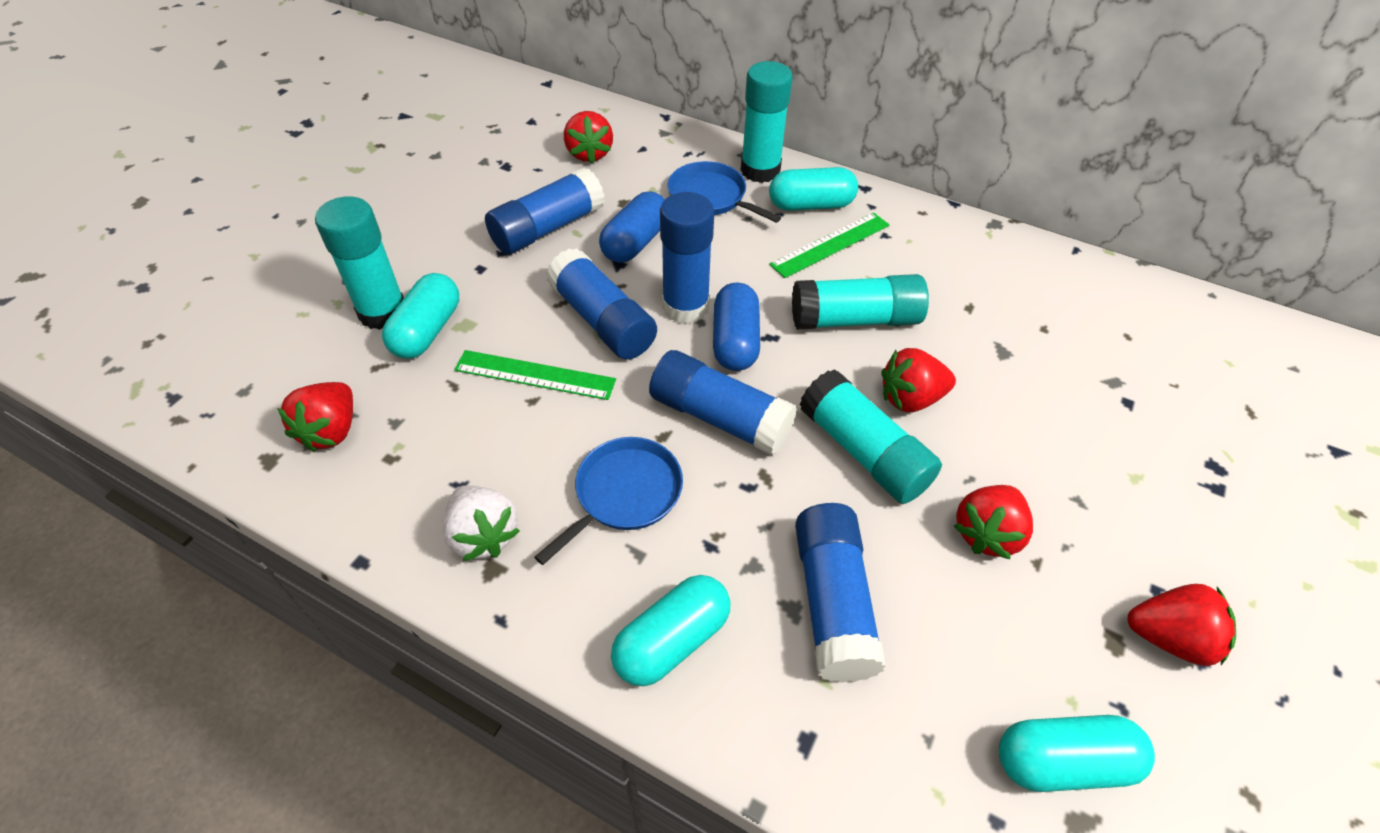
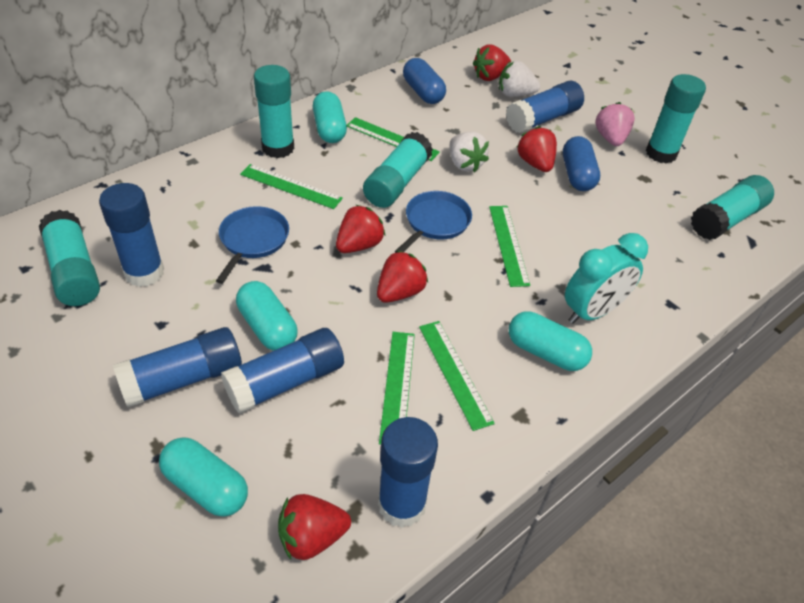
green ruler: 2 -> 5
pink strawberry: 0 -> 1
turquoise clock: 0 -> 1
turquoise glue stick: 4 -> 5
white strawberry: 1 -> 2

